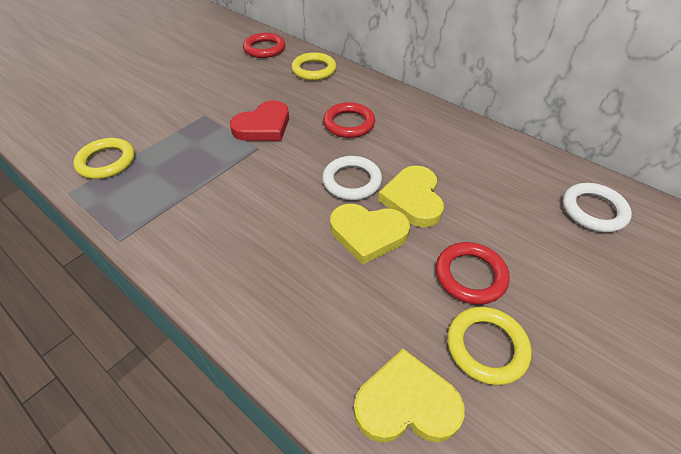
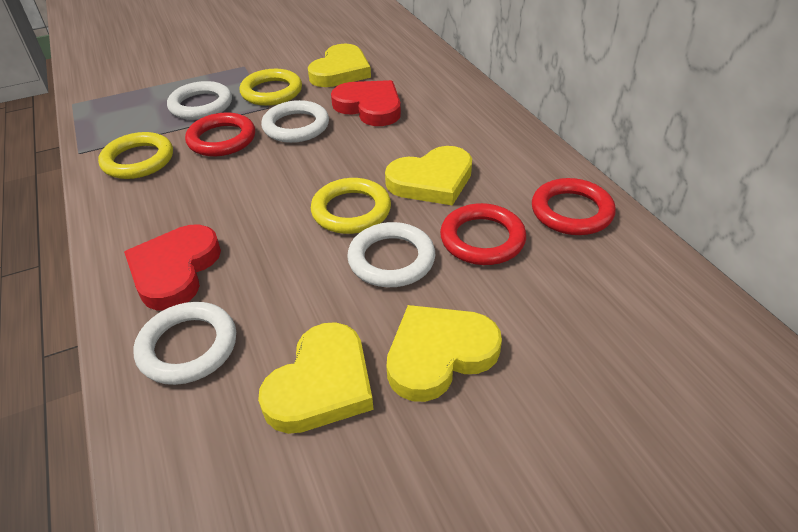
red heart: 1 -> 2
white ring: 2 -> 4
yellow heart: 3 -> 4

